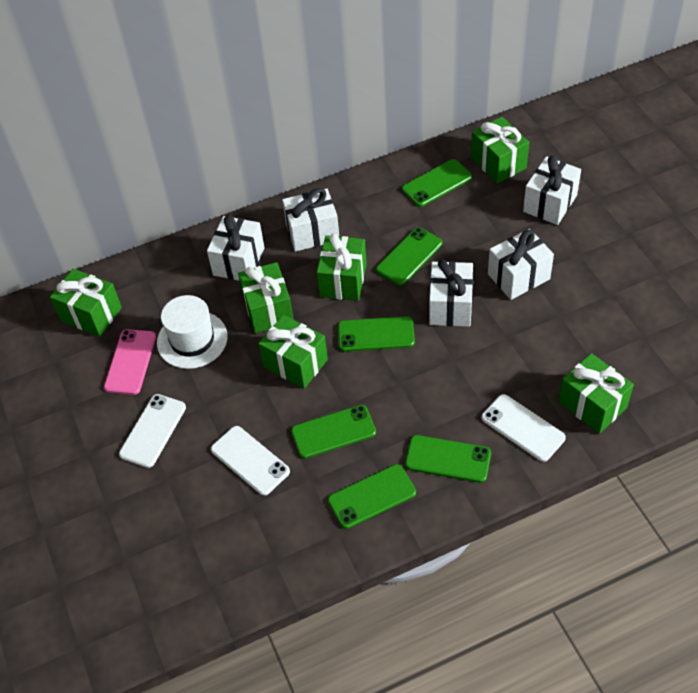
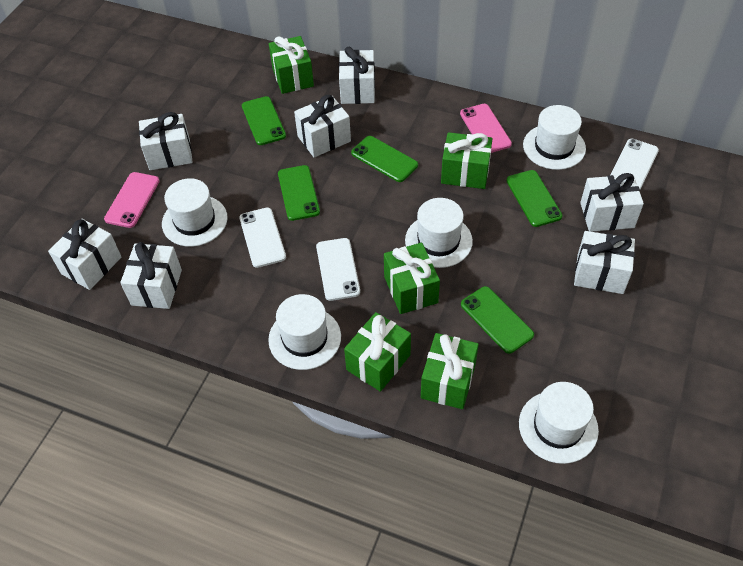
green gift: 6 -> 5
green phone: 6 -> 5
pink phone: 1 -> 2
white gift: 5 -> 7
white hat: 1 -> 5

